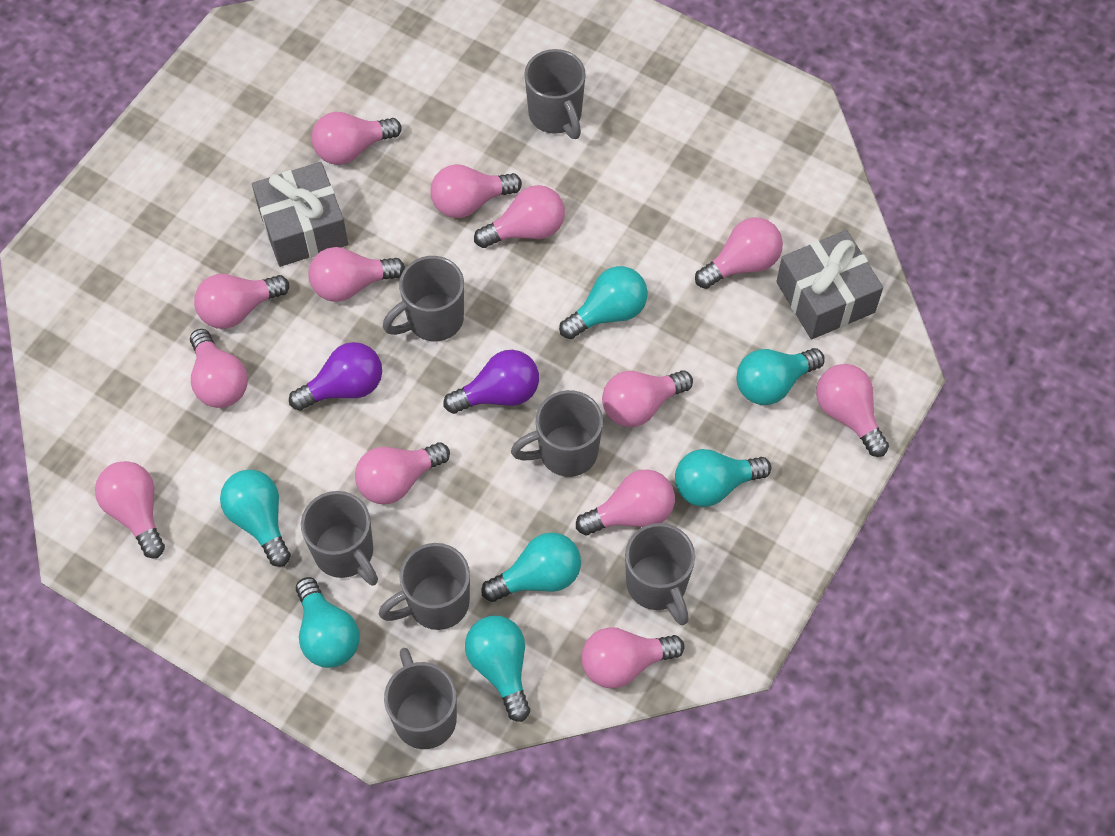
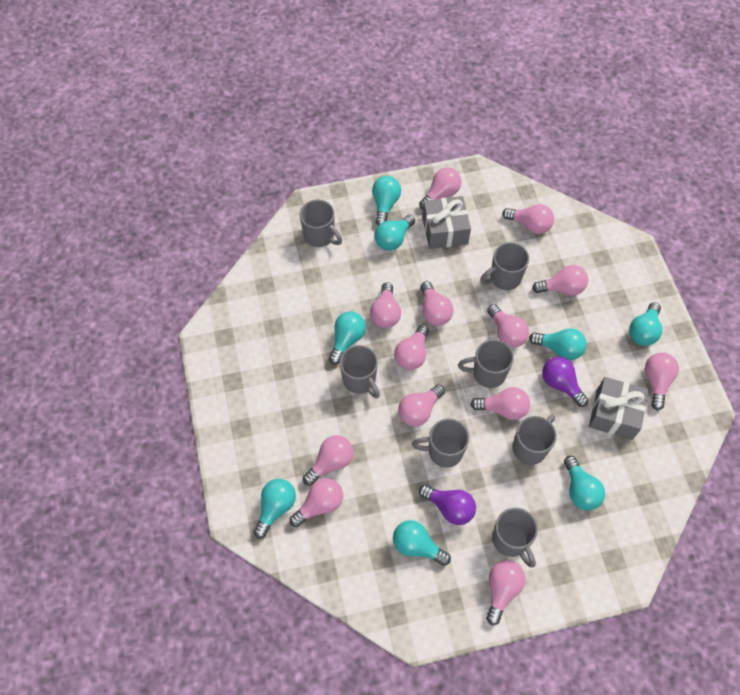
turquoise light bulb: 7 -> 8

